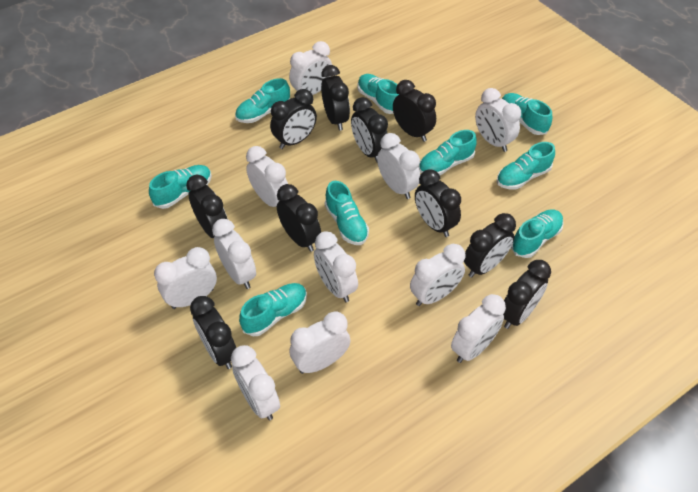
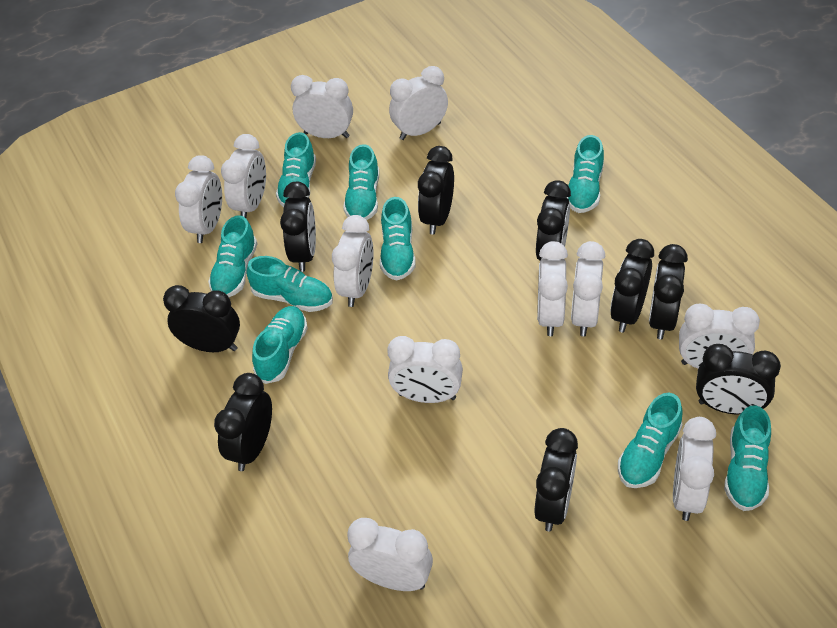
black clock: 10 -> 9

